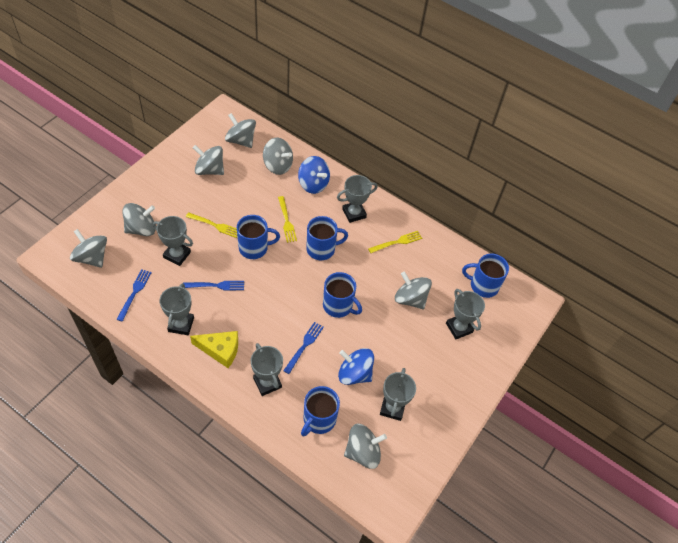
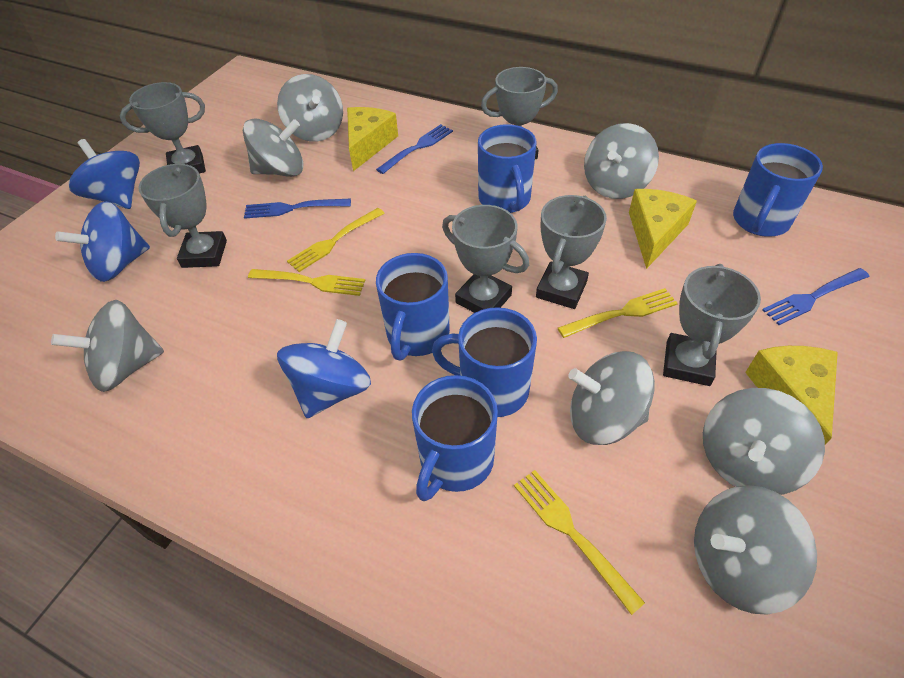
blue spinning top: 2 -> 3
yellow cheese: 1 -> 3
yellow fork: 3 -> 4

